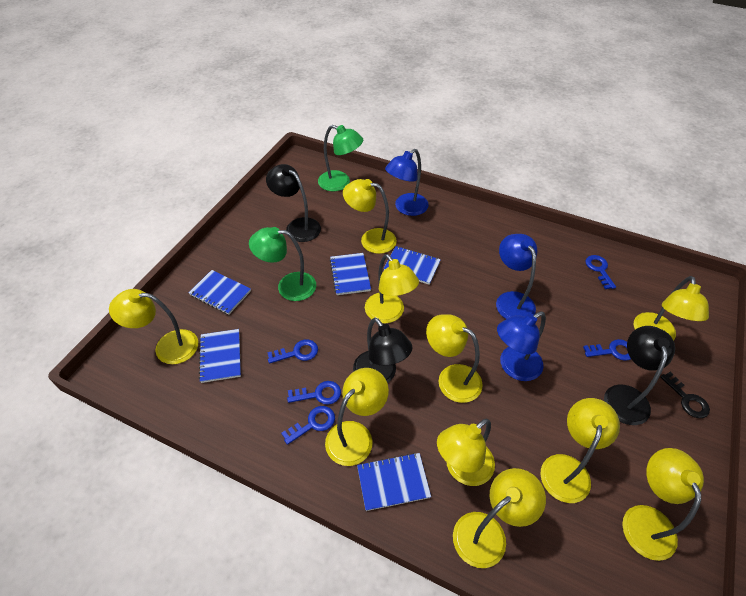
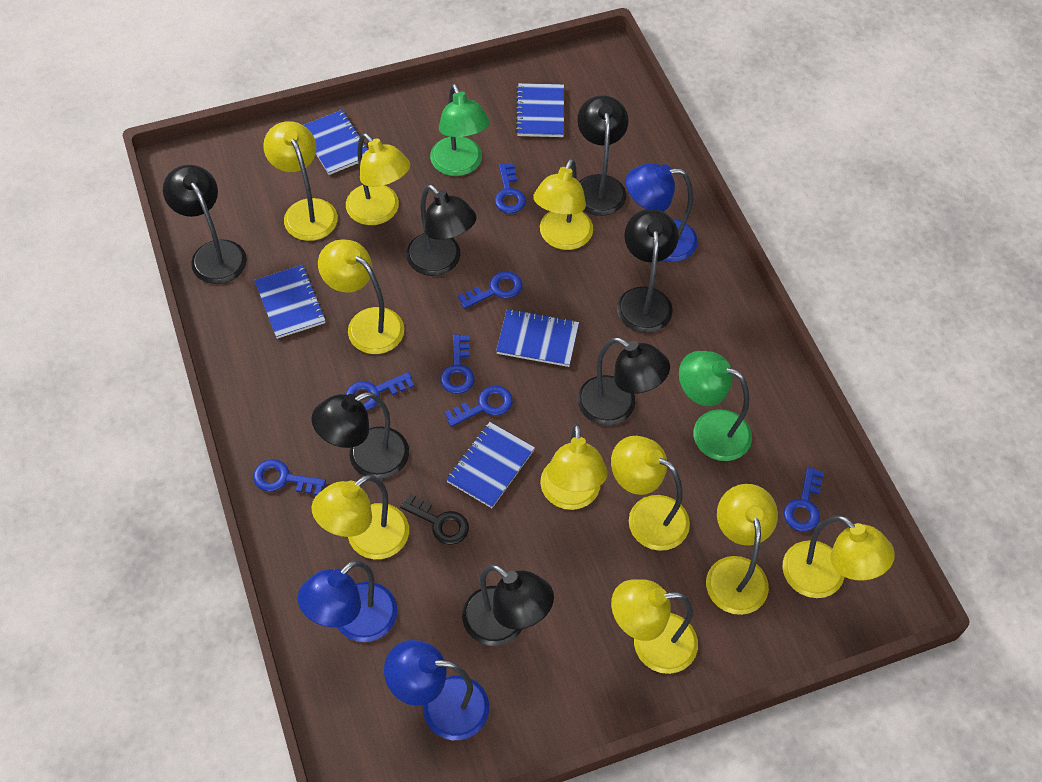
black lamp: 3 -> 7
blue key: 5 -> 7

